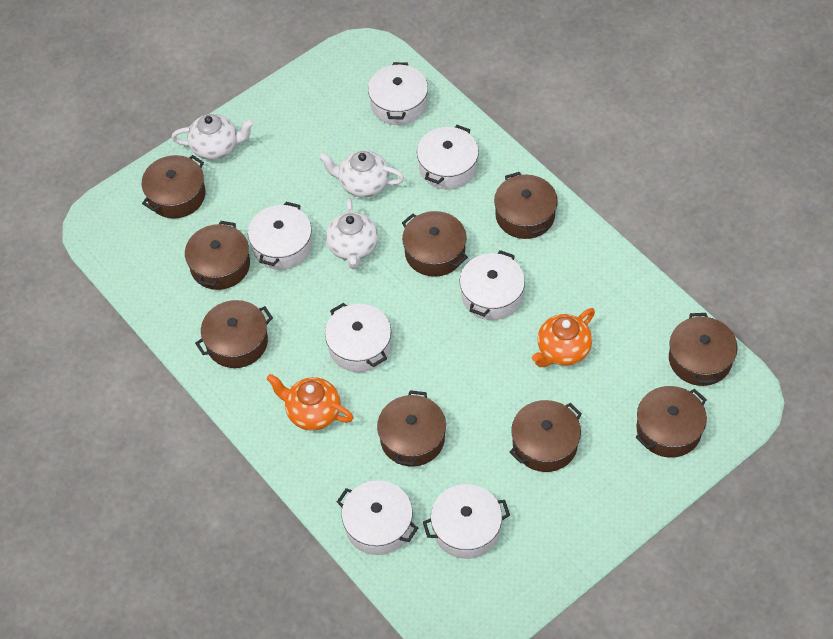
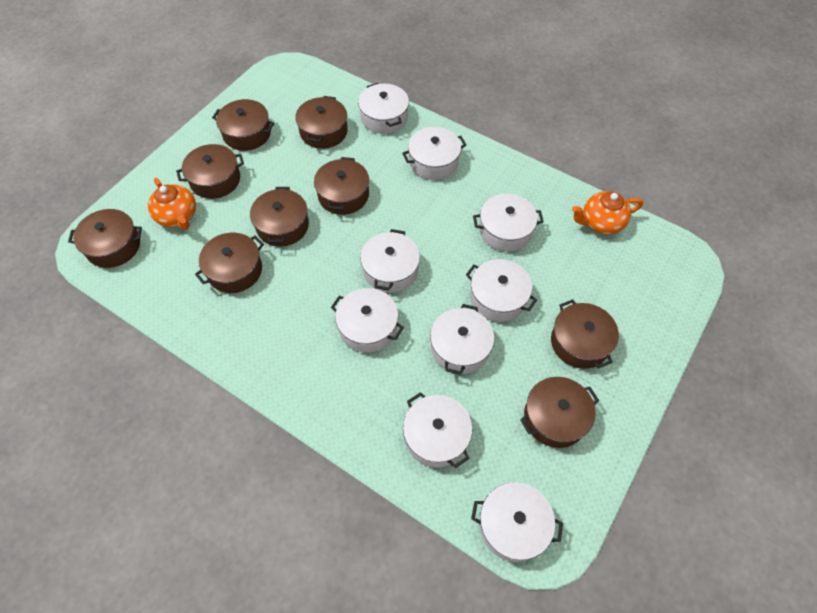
white pot: 7 -> 9
white teapot: 3 -> 0

